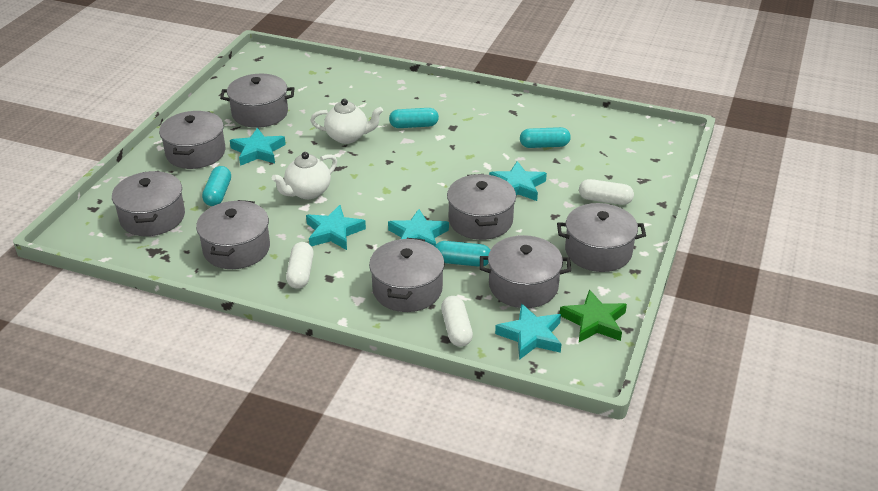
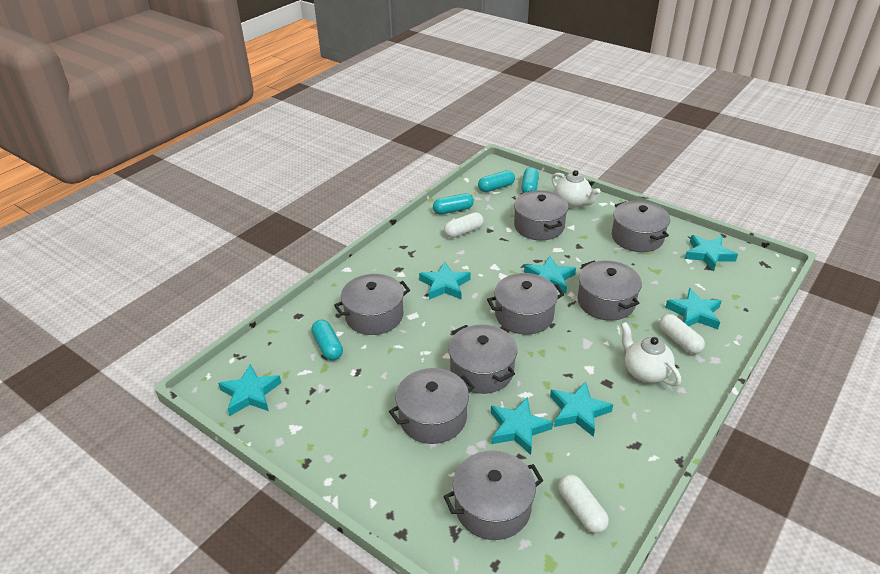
green star: 1 -> 0
turquoise star: 5 -> 7

